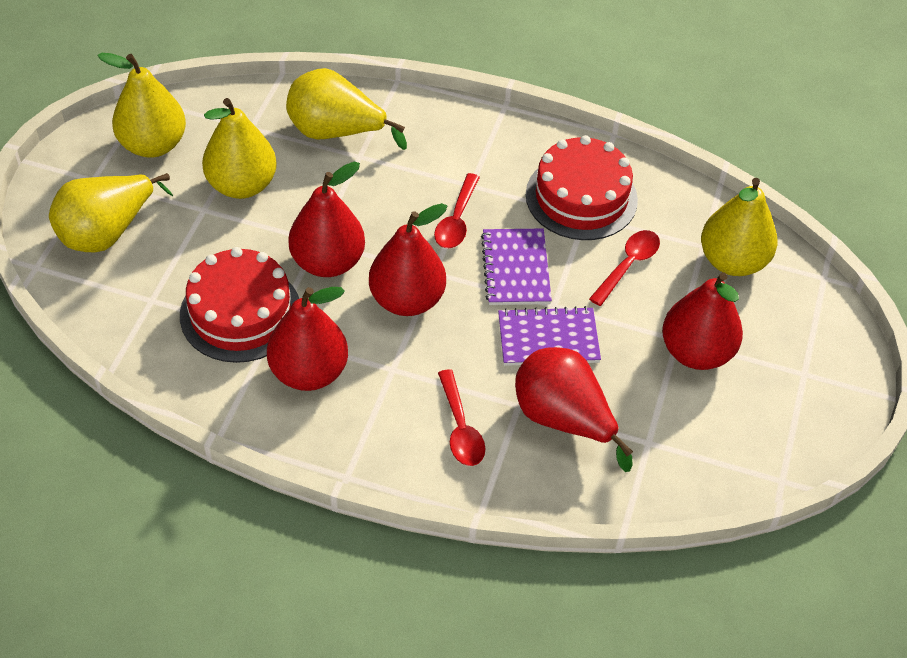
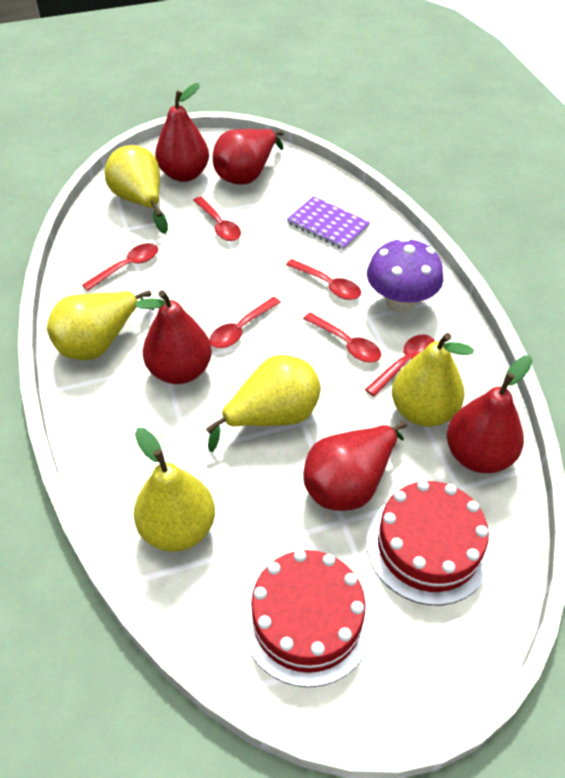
purple mushroom: 0 -> 1
purple notebook: 2 -> 1
red spoon: 3 -> 6

